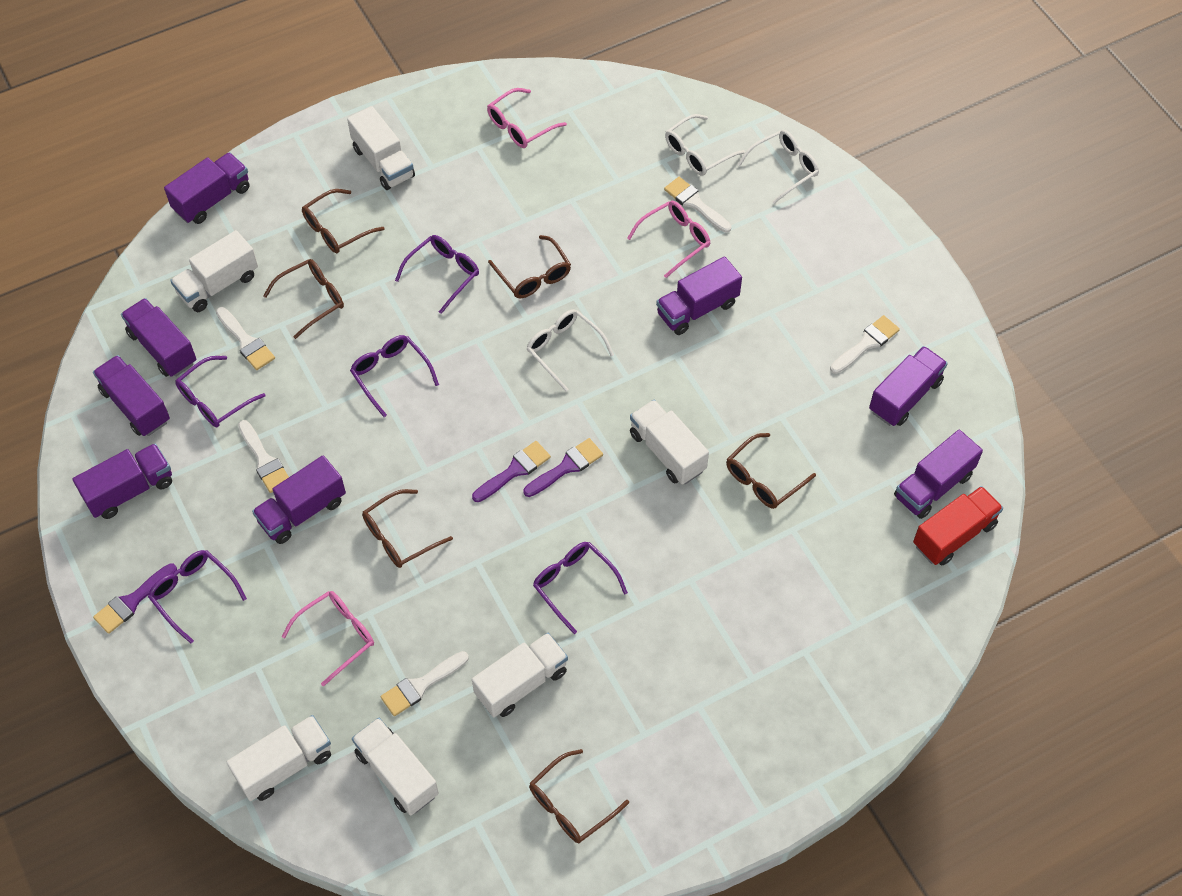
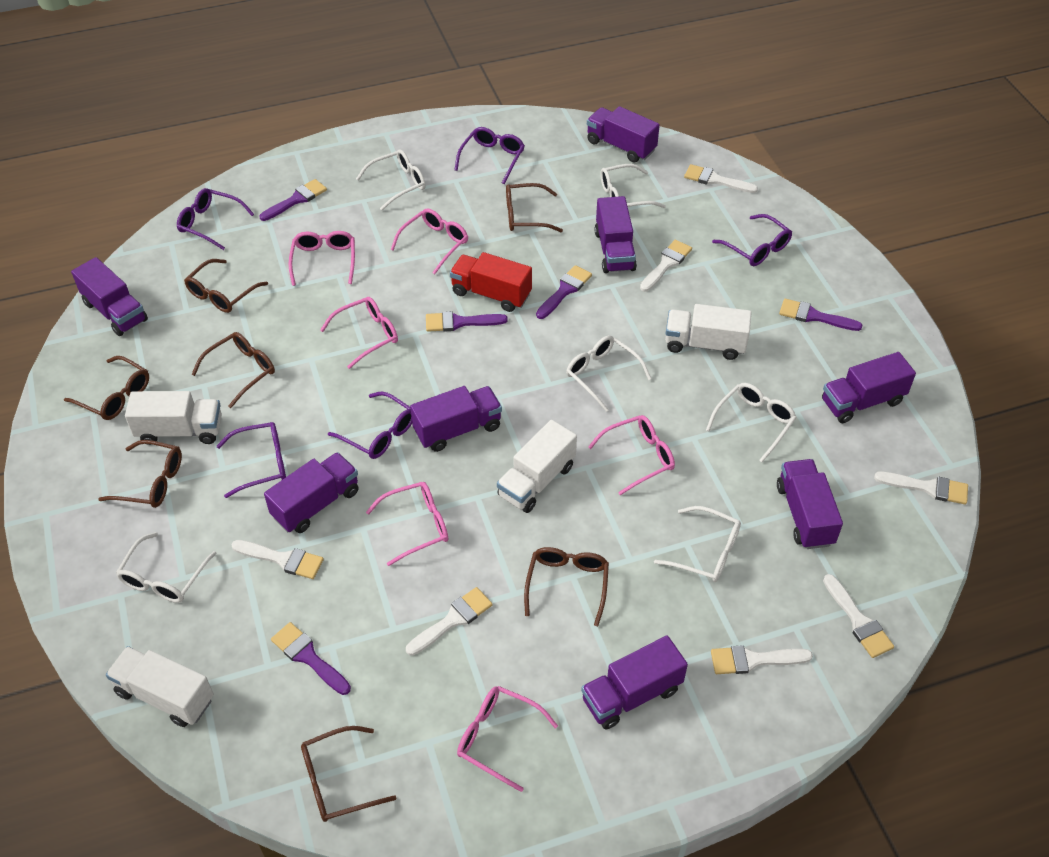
brown glasses: 6 -> 7
pink glasses: 3 -> 6
purple brush: 3 -> 5
white brush: 5 -> 7
white glasses: 3 -> 6
white truck: 6 -> 4

